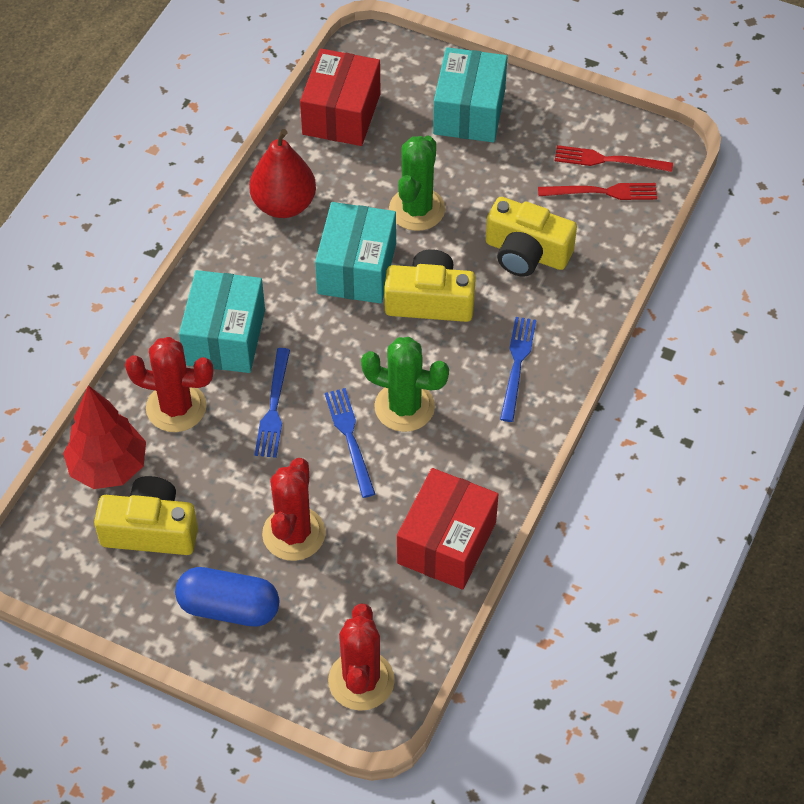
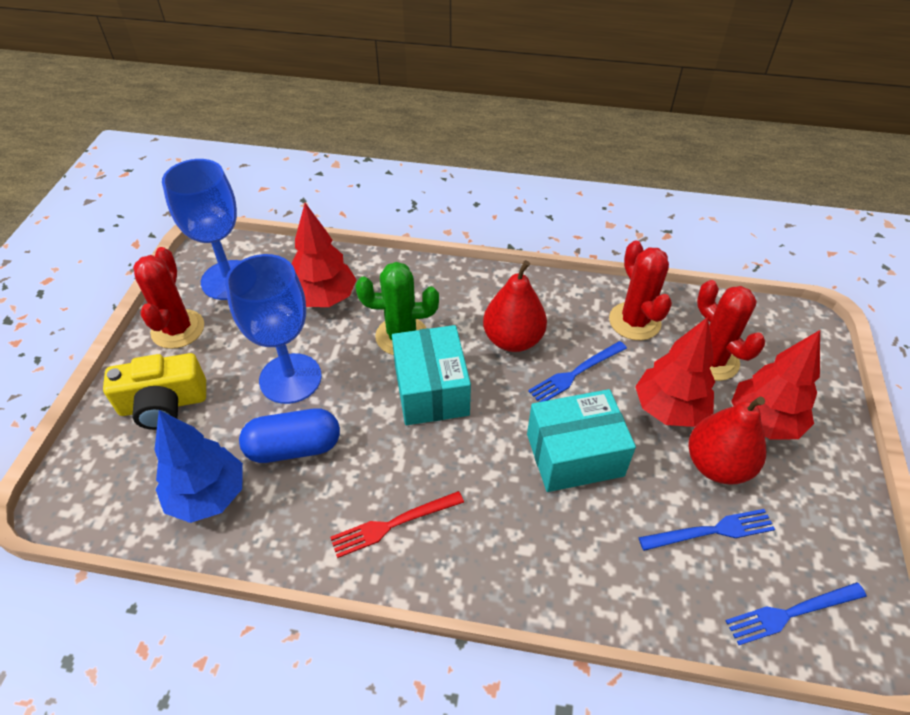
blue goblet: 0 -> 2
blue tree: 0 -> 1
green cactus: 2 -> 1
red box: 2 -> 0
red fork: 2 -> 1
red pear: 1 -> 2
red tree: 1 -> 3
turquoise box: 3 -> 2
yellow camera: 3 -> 1

